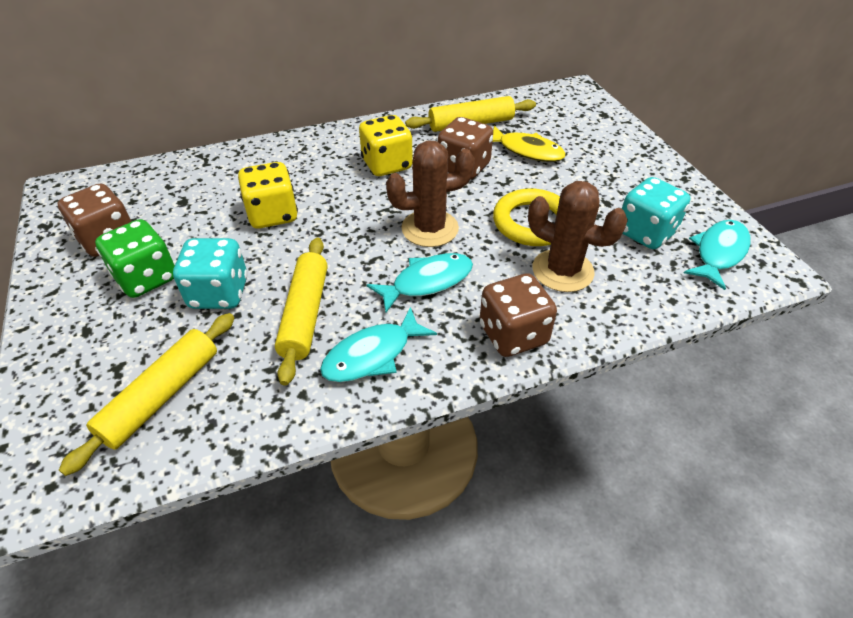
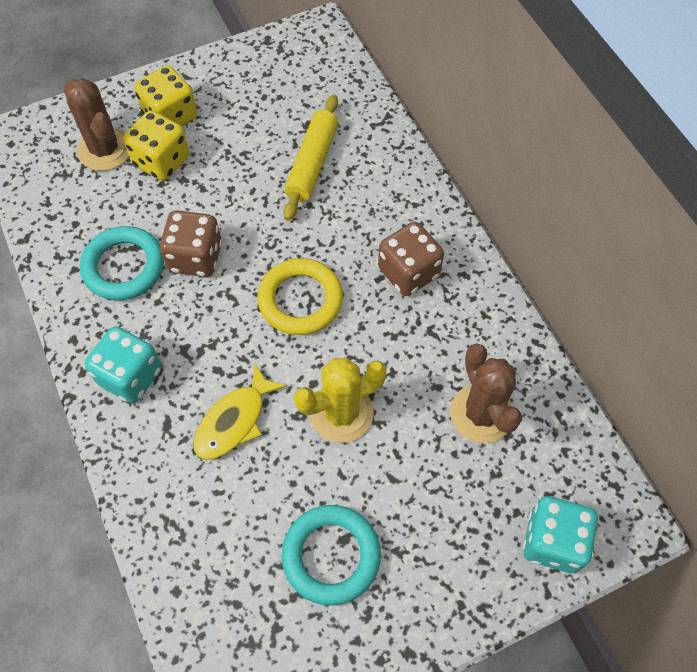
brown dice: 3 -> 2
green dice: 1 -> 0
turquoise fish: 3 -> 0
turquoise ring: 0 -> 2
yellow cactus: 0 -> 1
yellow rolling pin: 3 -> 1

